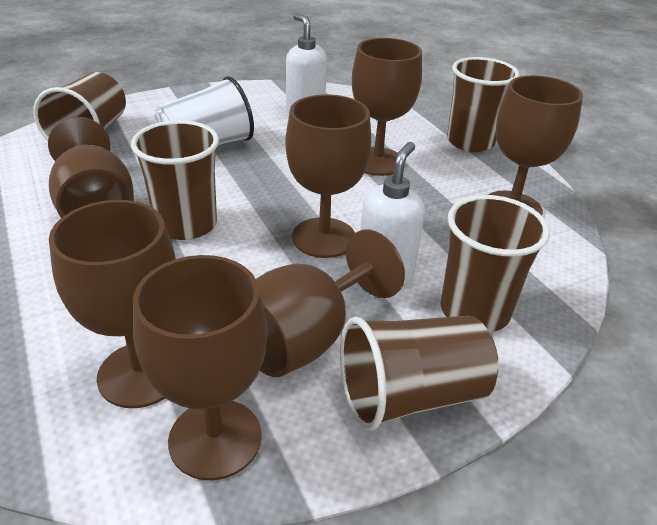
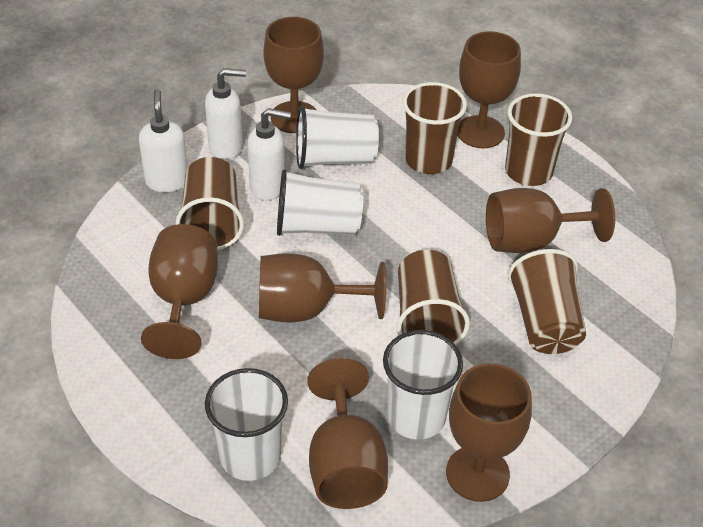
white cup: 1 -> 4
white soap dispenser: 2 -> 3

